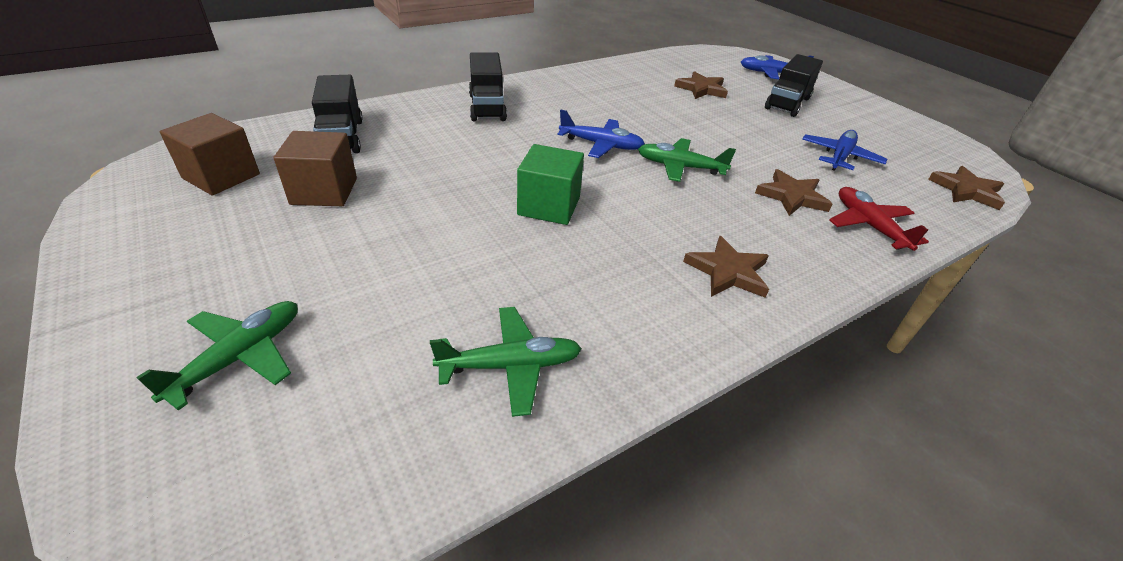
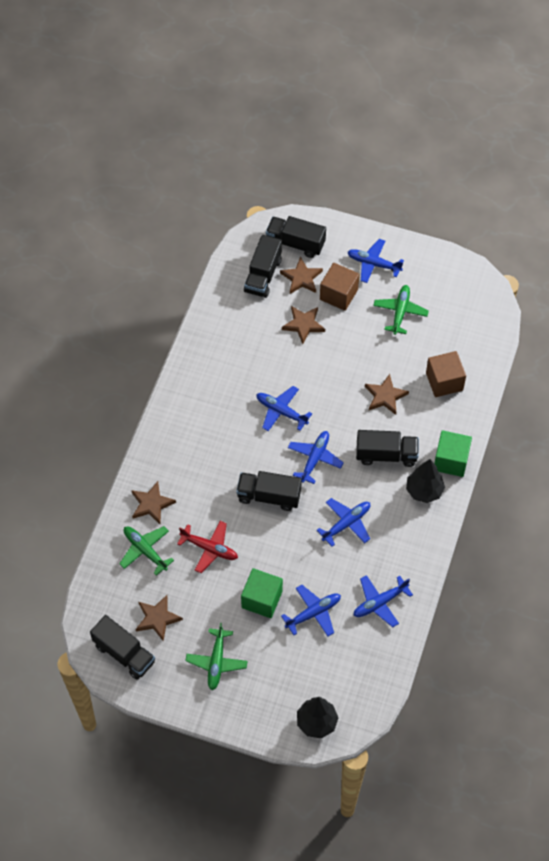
black tree: 0 -> 2
black truck: 3 -> 5
blue plane: 3 -> 6
brown star: 4 -> 5
green cube: 1 -> 2

